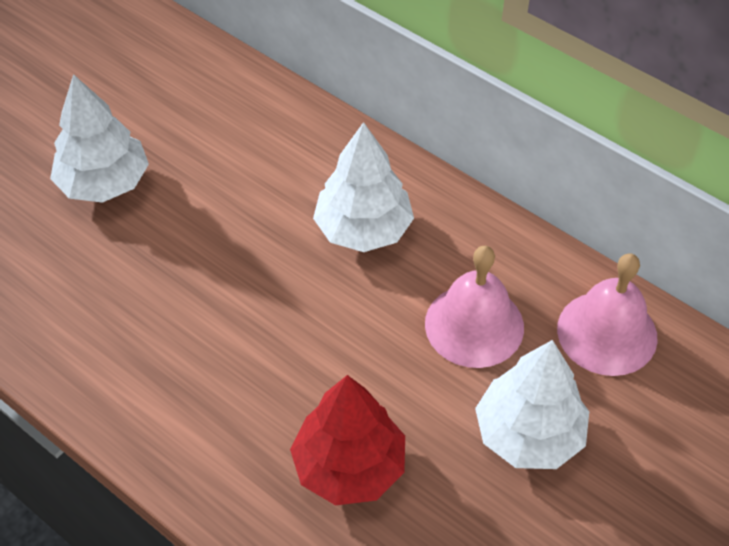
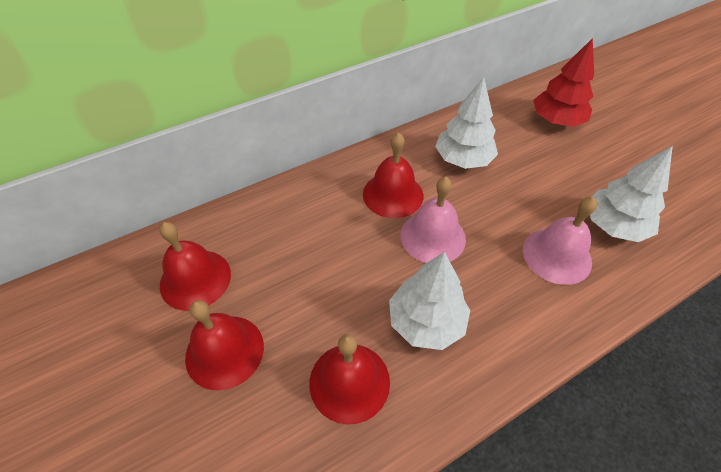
red bell: 0 -> 4

